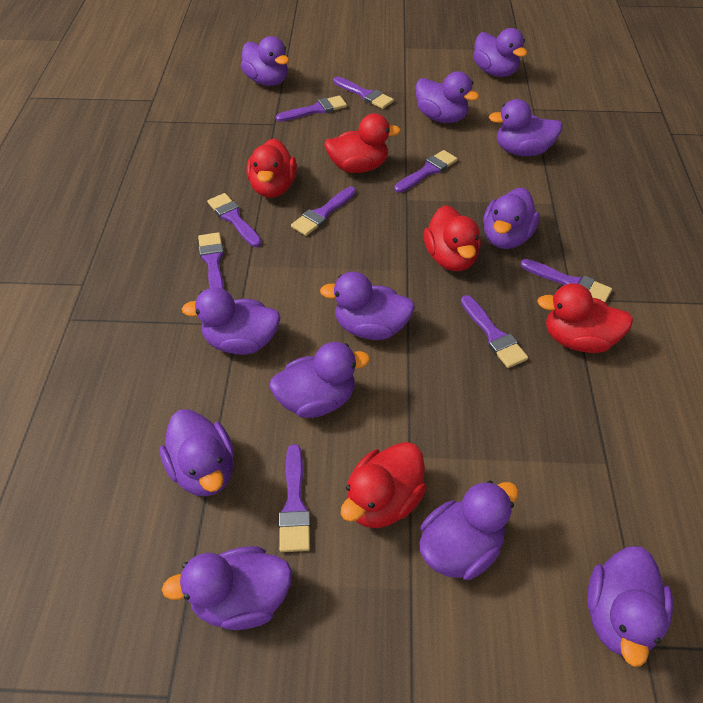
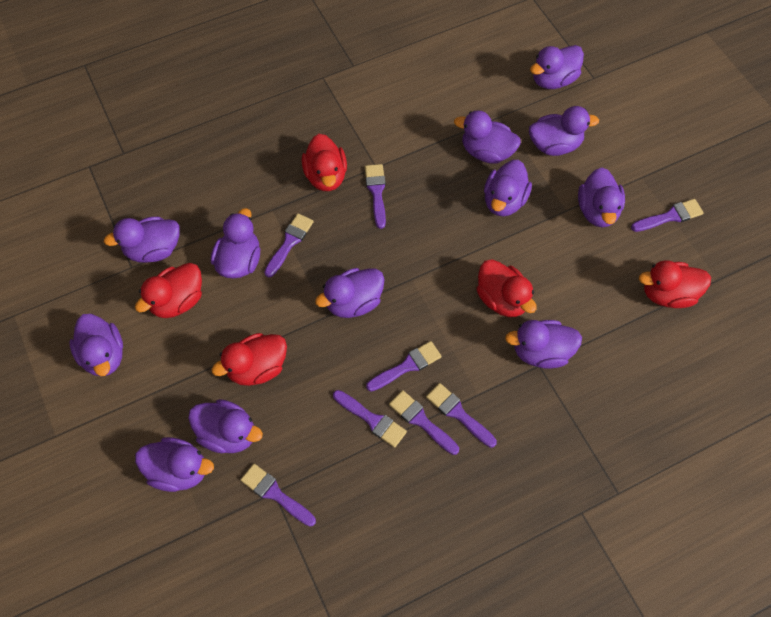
purple brush: 9 -> 8

